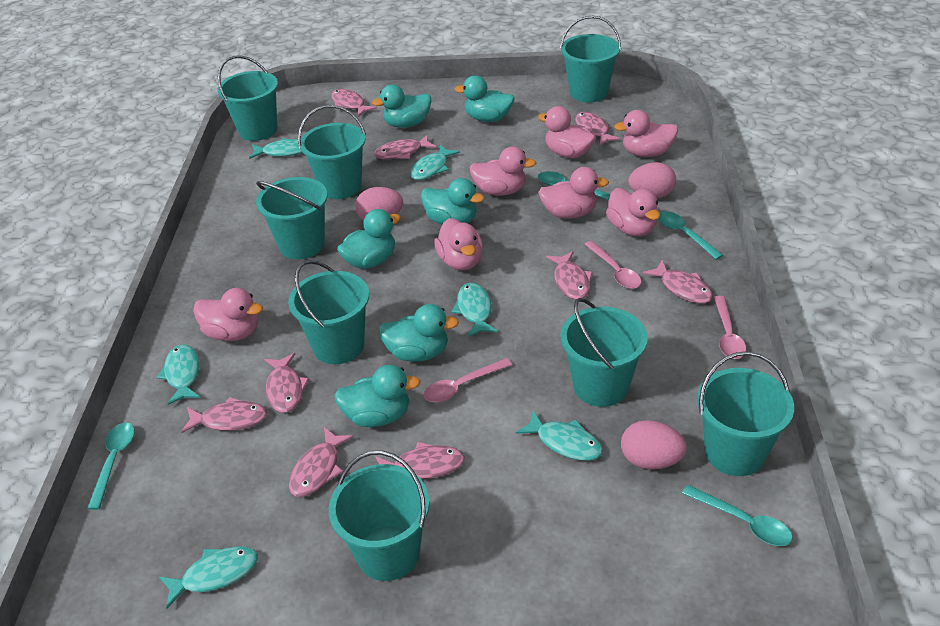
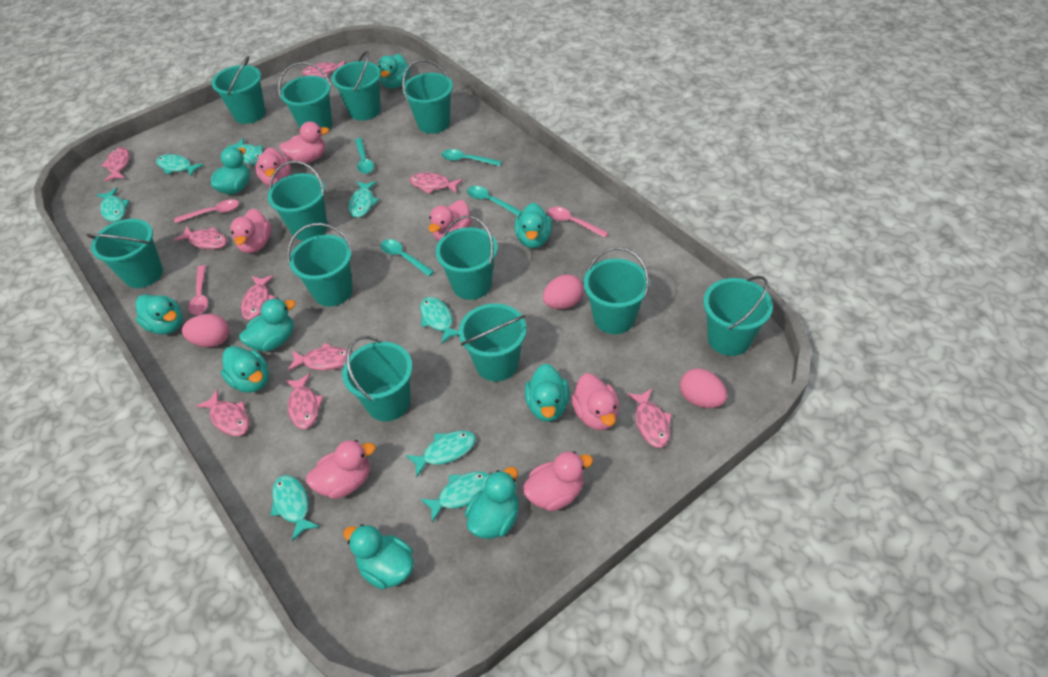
turquoise bucket: 8 -> 12
turquoise duck: 6 -> 9
turquoise fish: 6 -> 8

